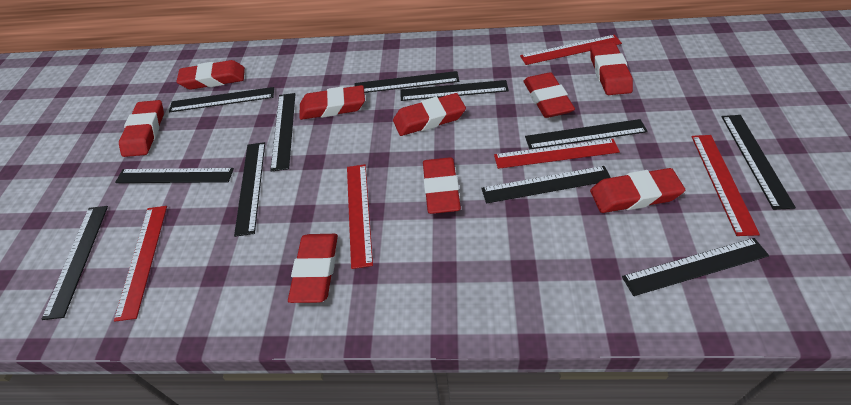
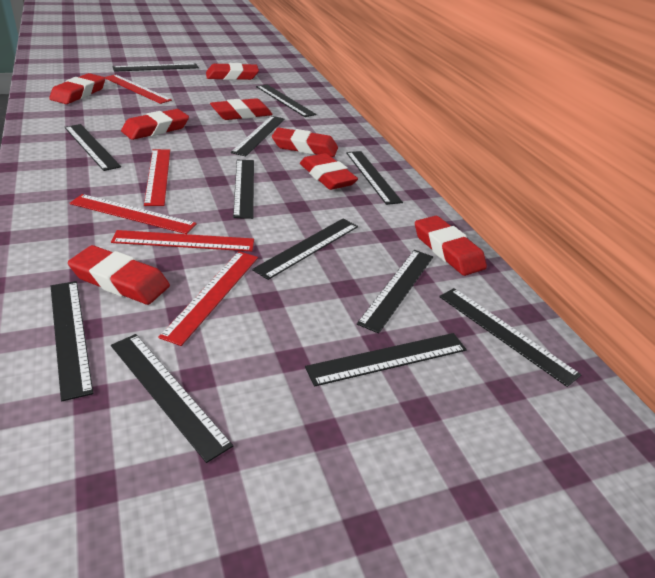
black ruler: 11 -> 12
red eraser: 9 -> 8

